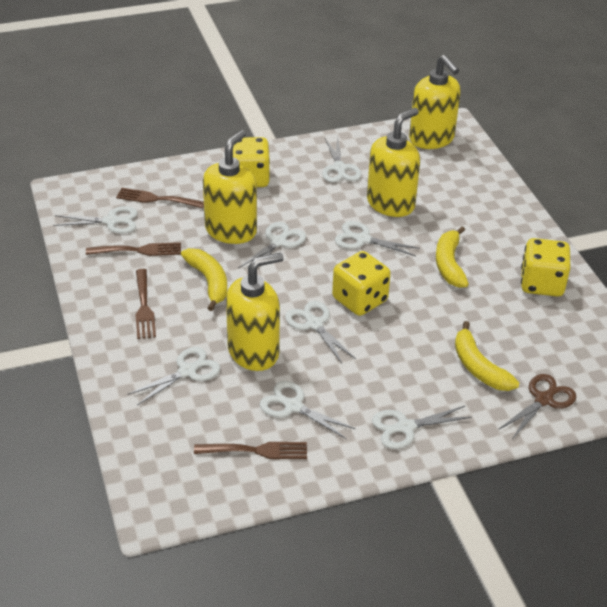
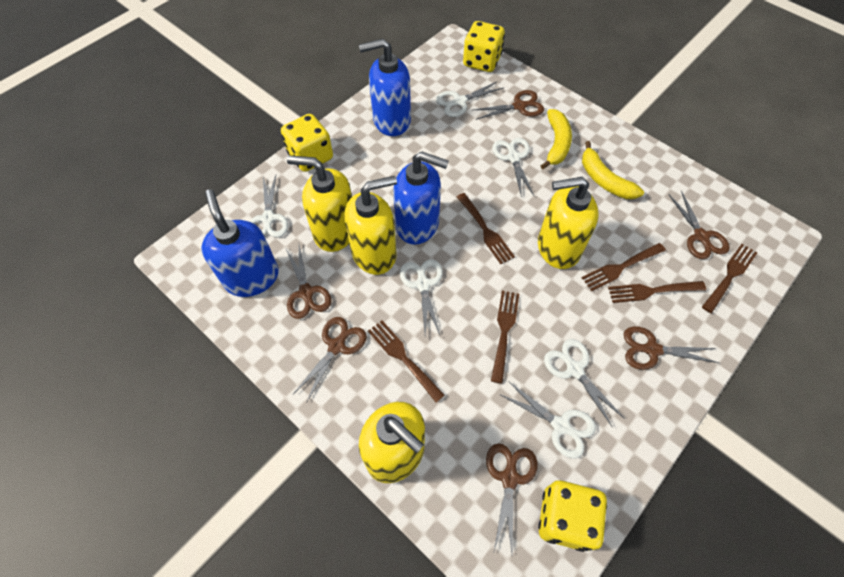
blue soap dispenser: 0 -> 3
brown fork: 4 -> 6
brown scissors: 1 -> 6
white scissors: 8 -> 6
yellow banana: 3 -> 2

